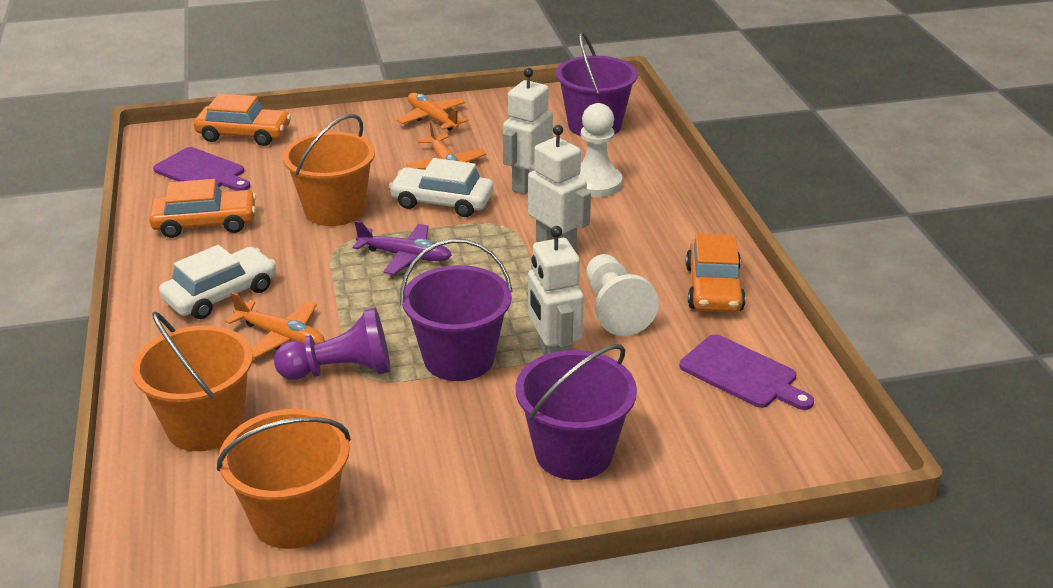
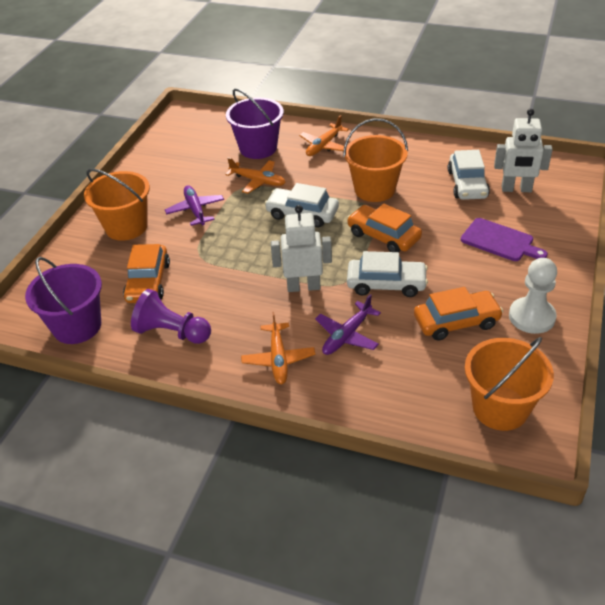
purple bucket: 3 -> 2
purple cutting board: 2 -> 1
purple plane: 1 -> 2
white car: 2 -> 3
white pawn: 2 -> 1
white robot: 3 -> 2

